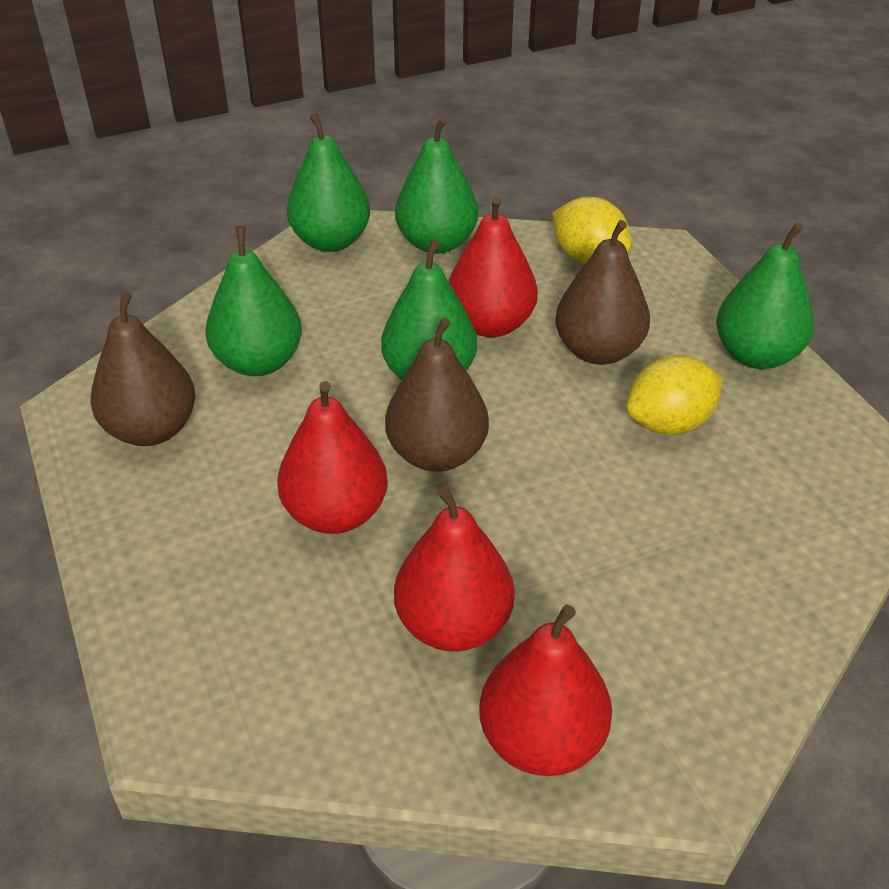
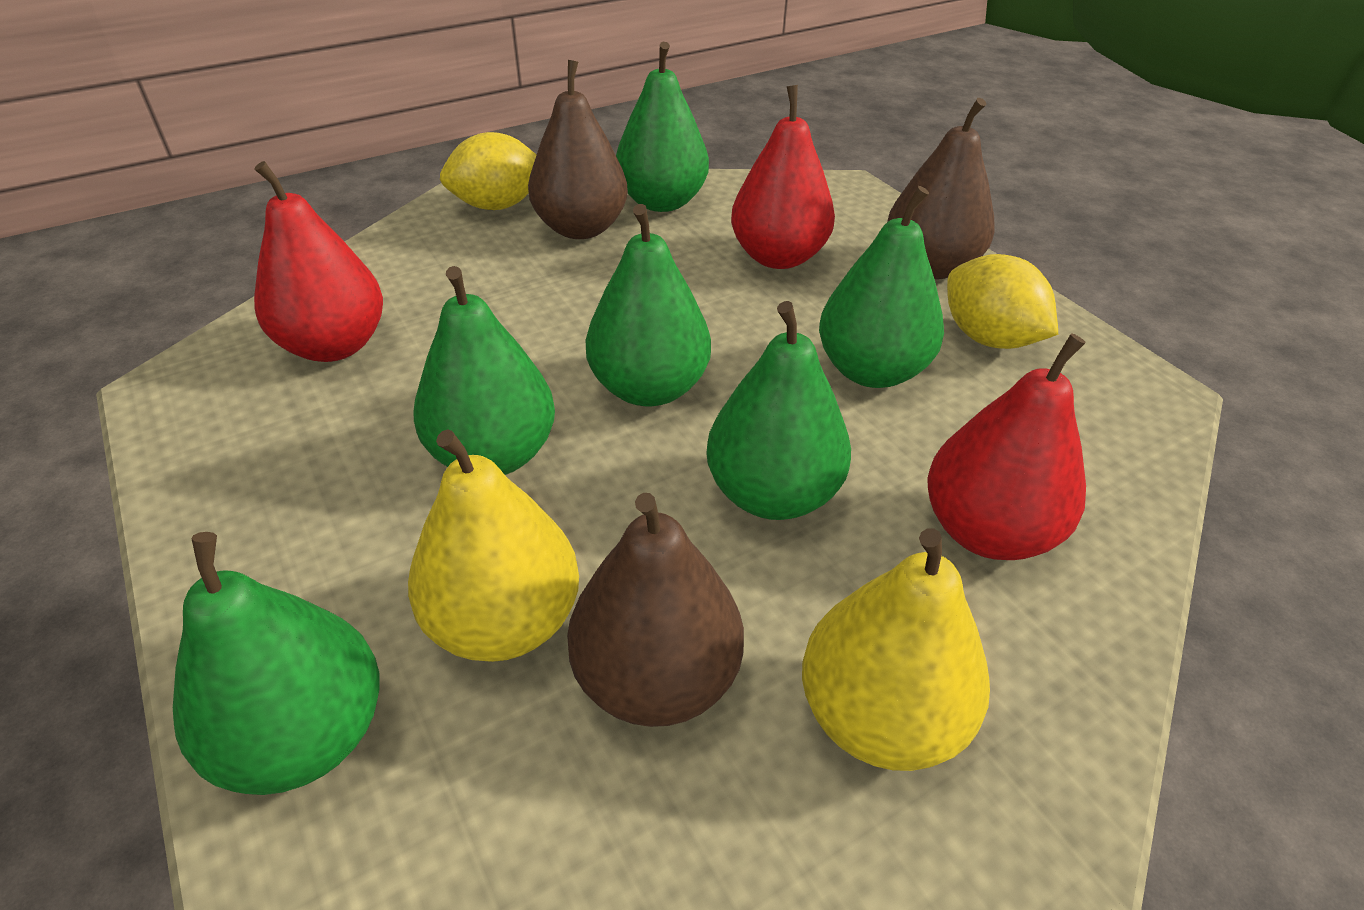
green pear: 5 -> 6
red pear: 4 -> 3
yellow pear: 0 -> 2

